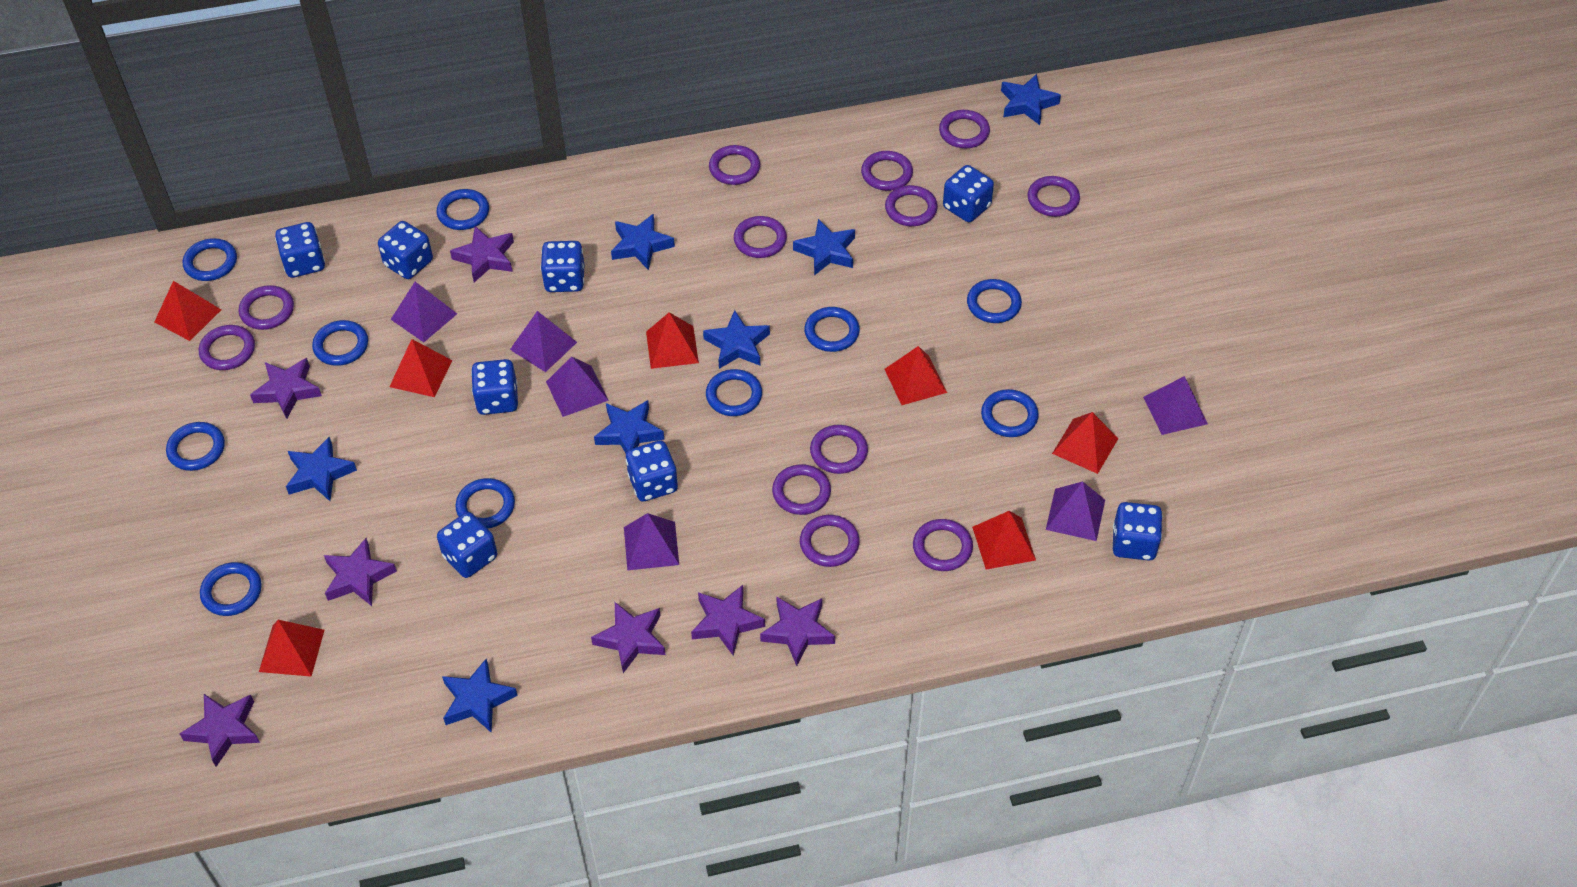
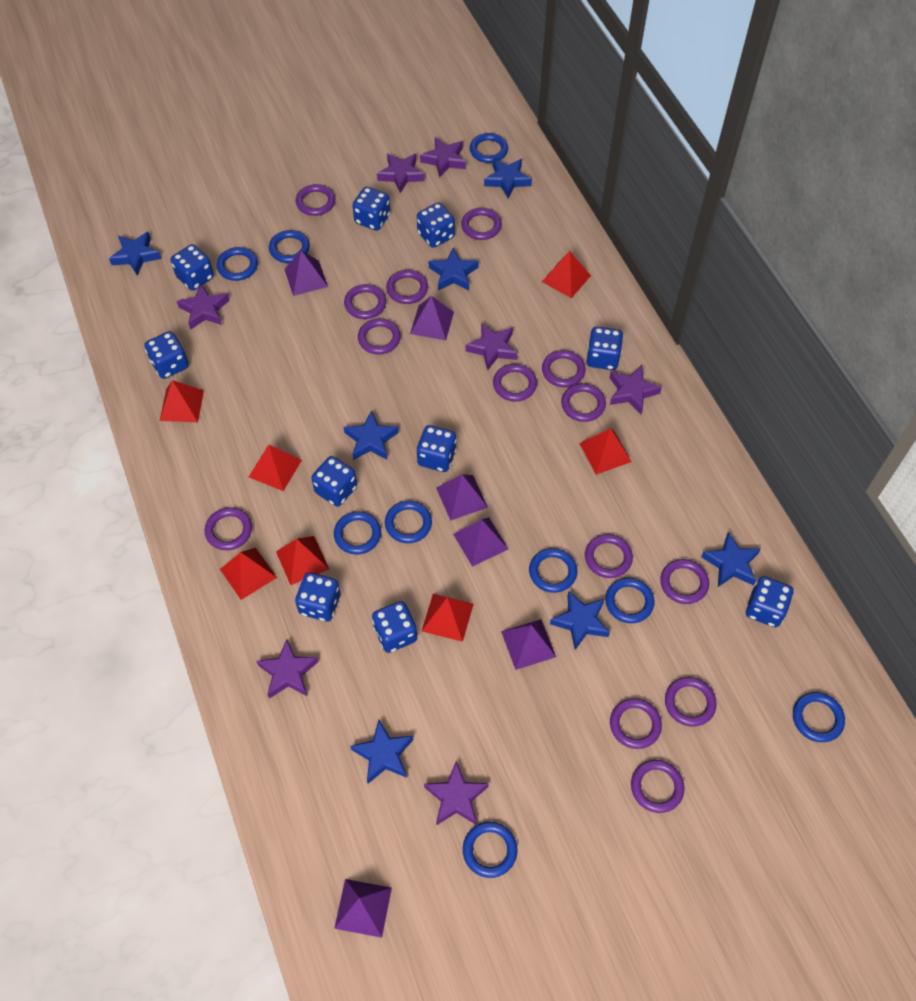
blue dice: 8 -> 10
blue ring: 10 -> 9
purple ring: 12 -> 14

